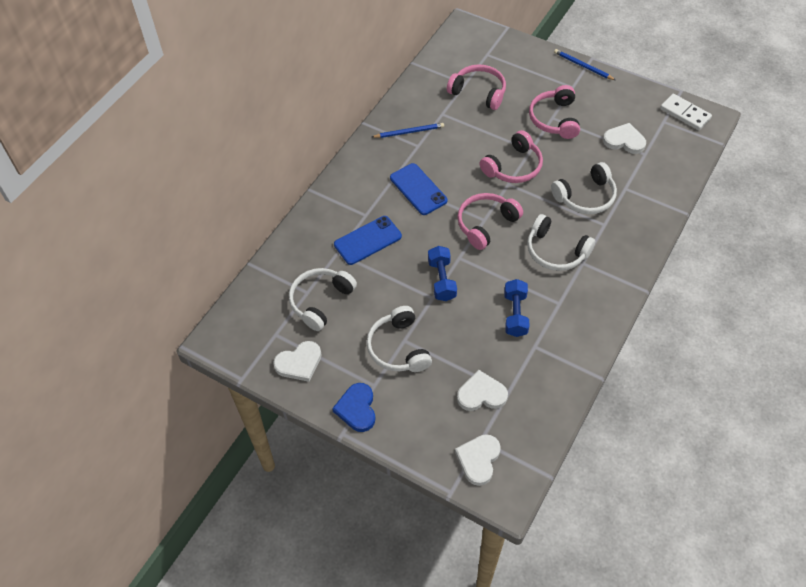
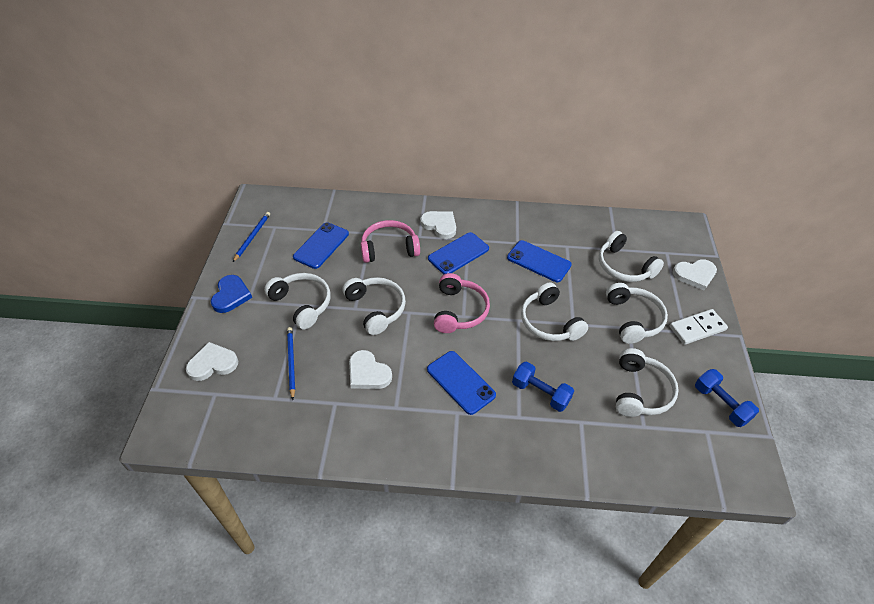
blue phone: 2 -> 4
pink headphones: 4 -> 2
white headphones: 4 -> 6

